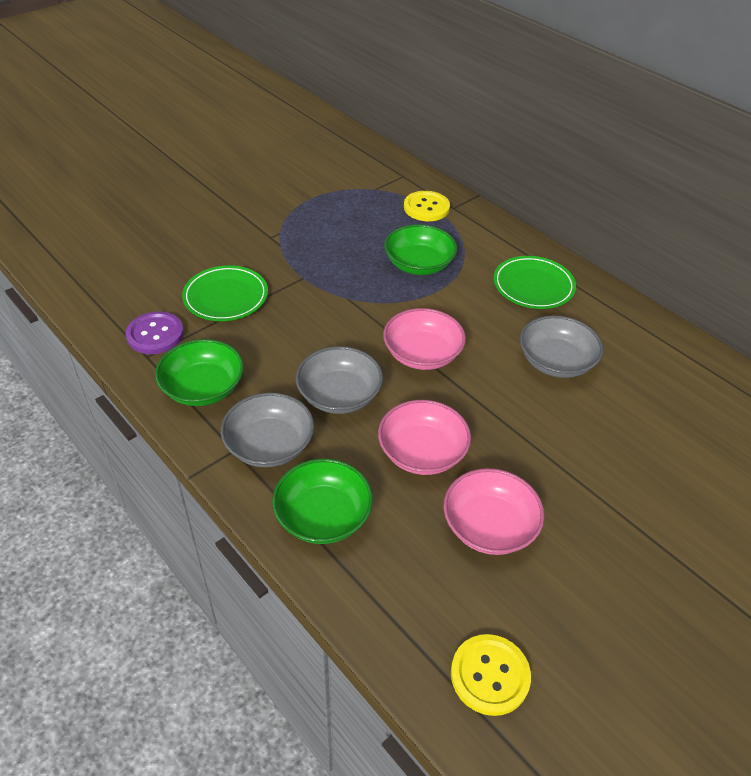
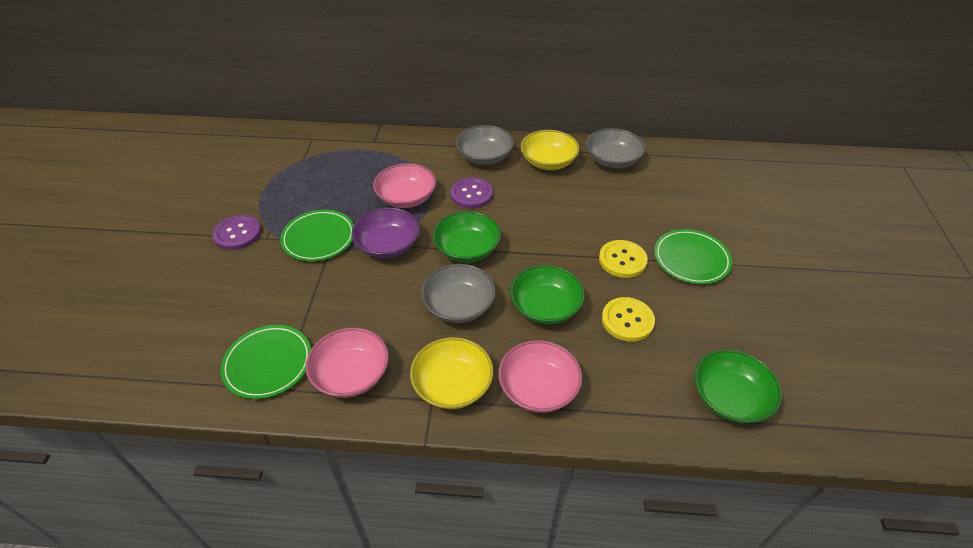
green plate: 2 -> 3
purple bowl: 0 -> 1
purple button: 1 -> 2
yellow bowl: 0 -> 2

